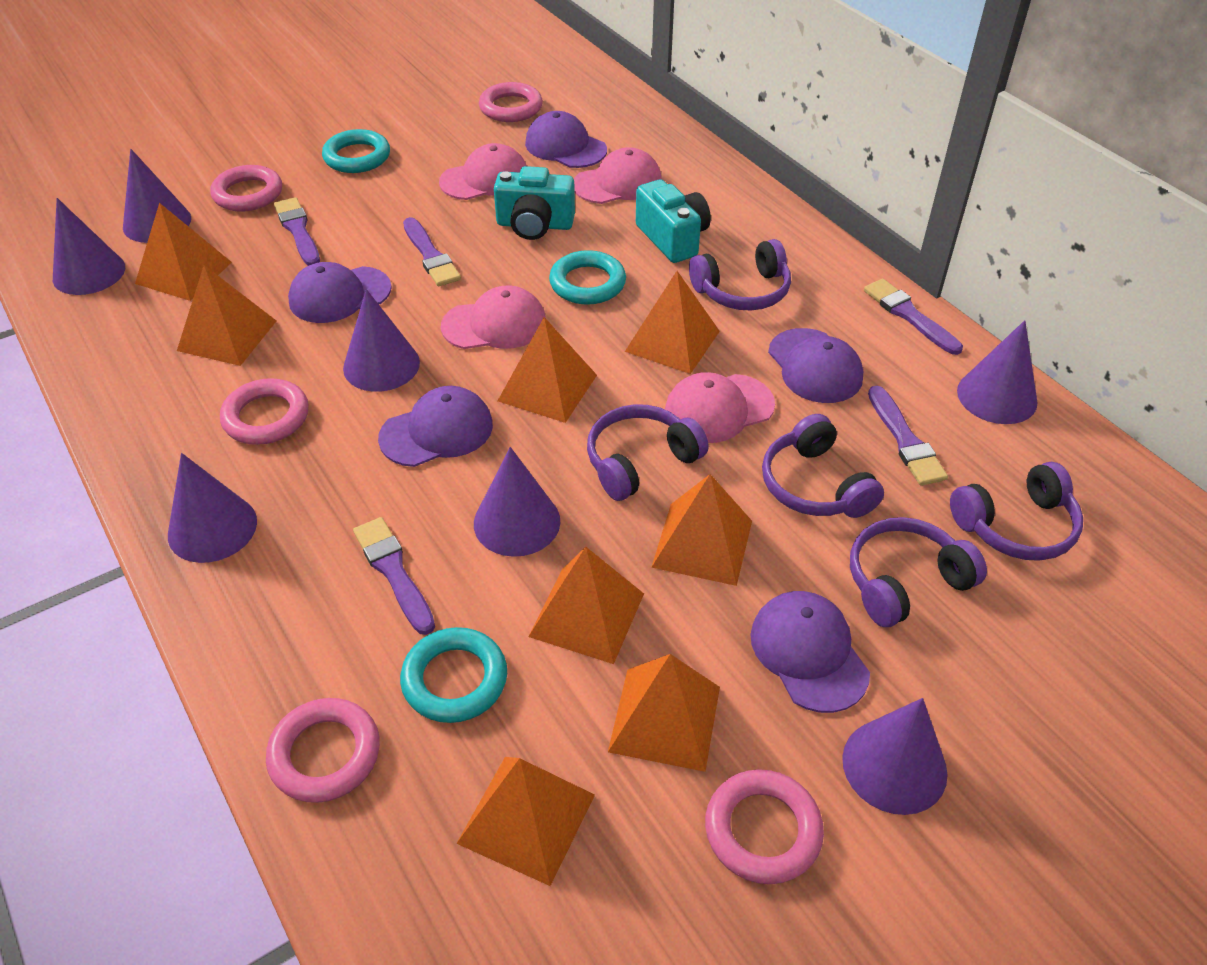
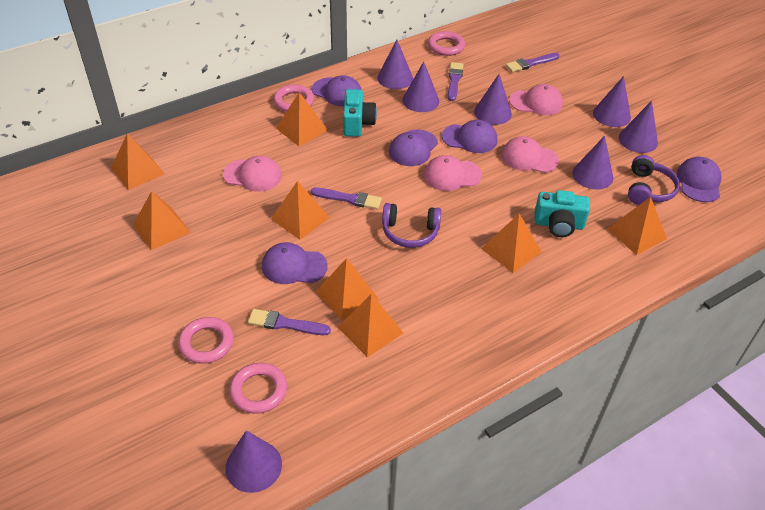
pink ring: 5 -> 4
purple brush: 5 -> 4
purple headphones: 5 -> 2
turquoise ring: 3 -> 0

